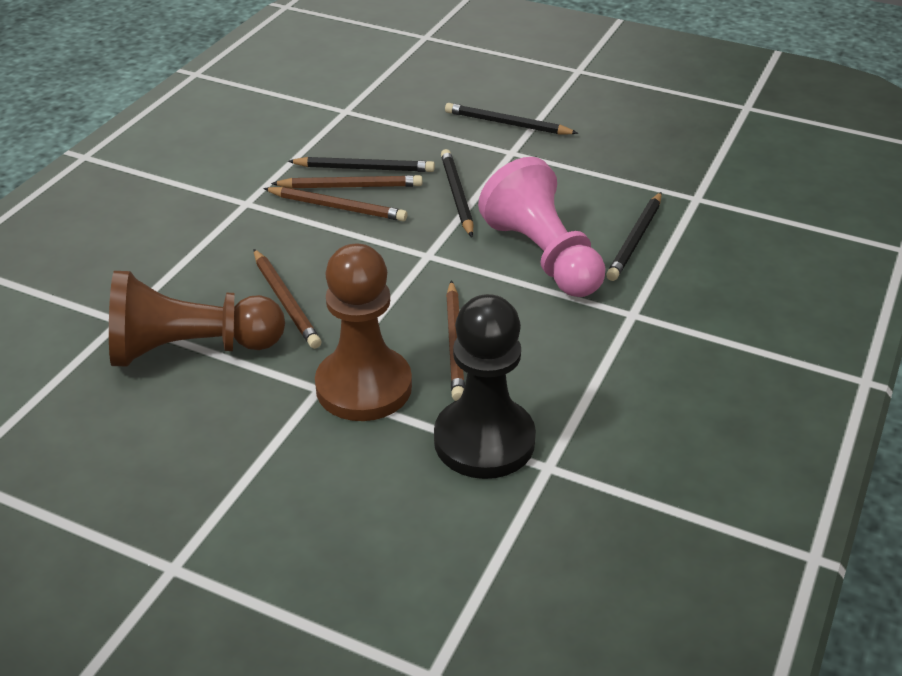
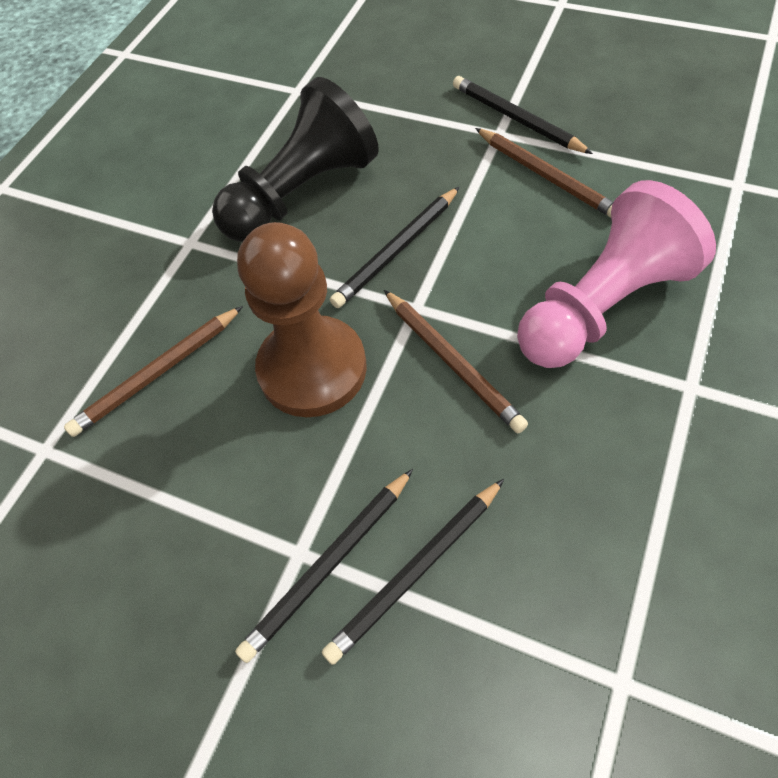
brown pawn: 2 -> 1
brown pencil: 4 -> 3

